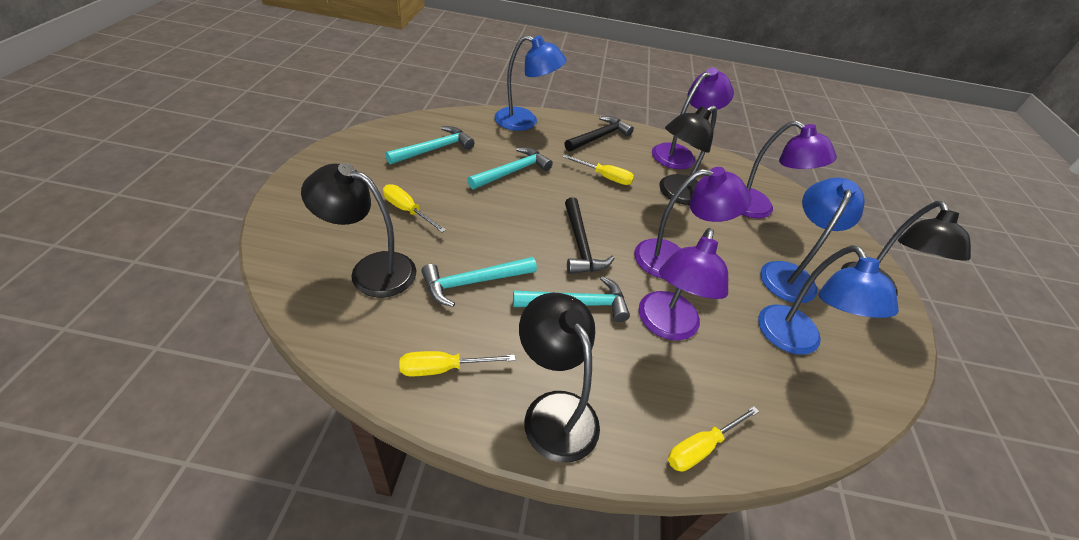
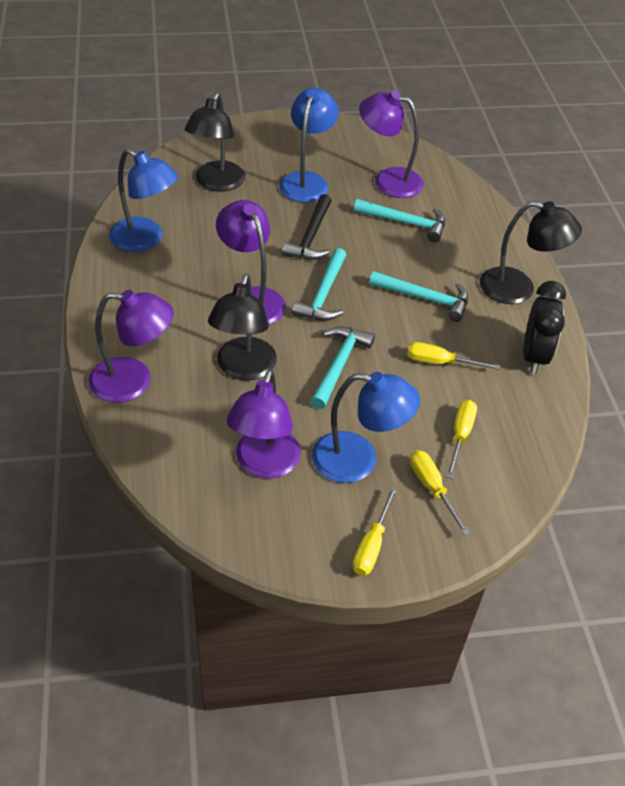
black clock: 0 -> 1
black hammer: 2 -> 1
black lamp: 4 -> 3

